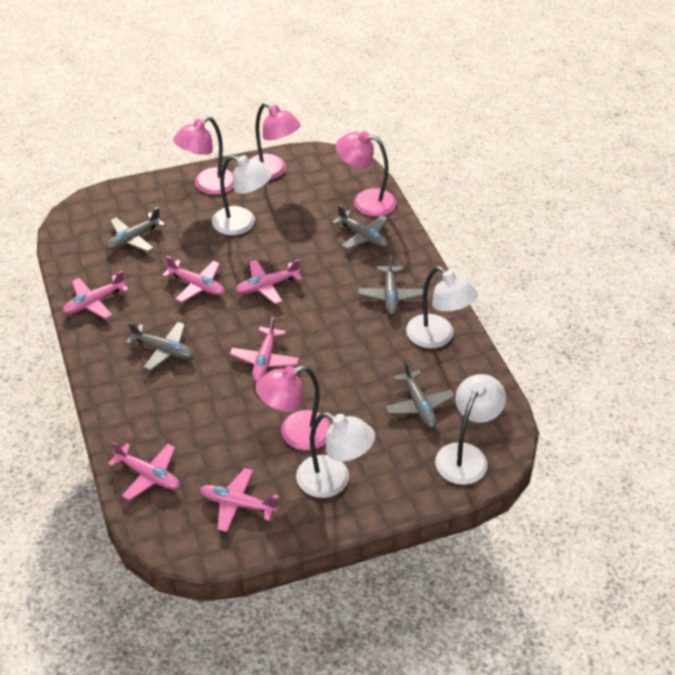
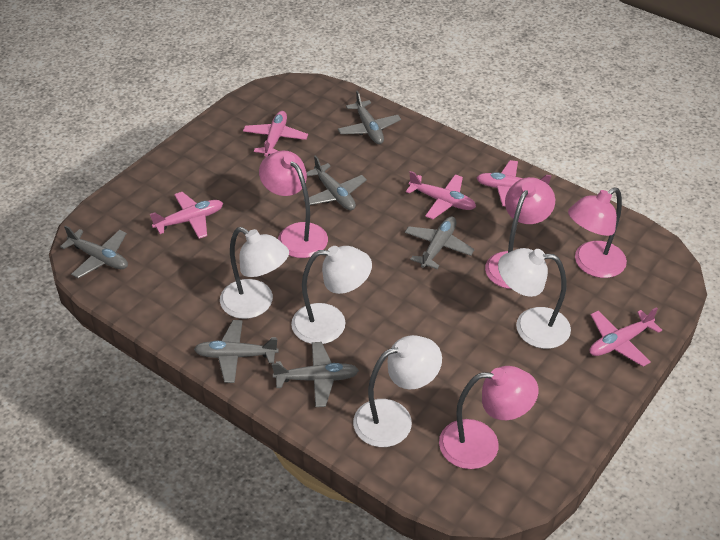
grey plane: 5 -> 6
pink plane: 6 -> 5

